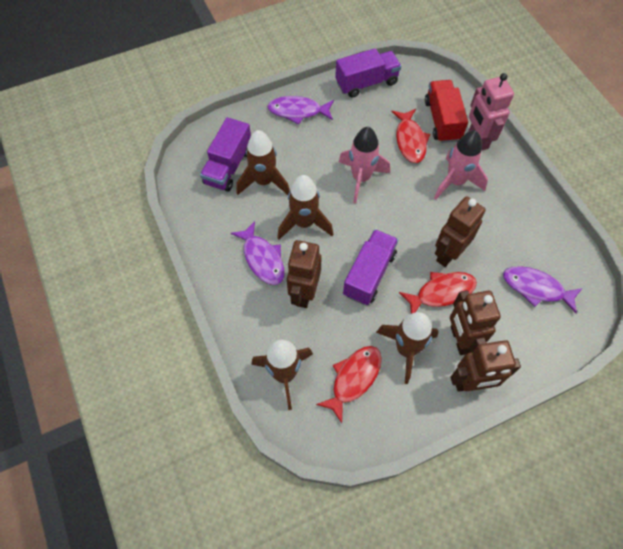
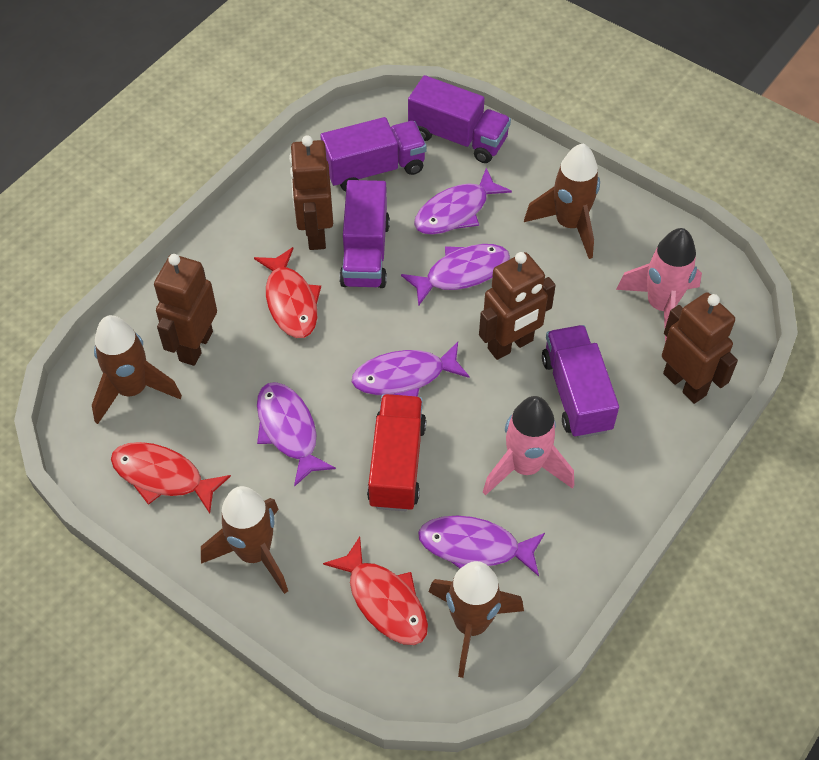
pink robot: 1 -> 0
purple fish: 3 -> 5
purple truck: 3 -> 4

